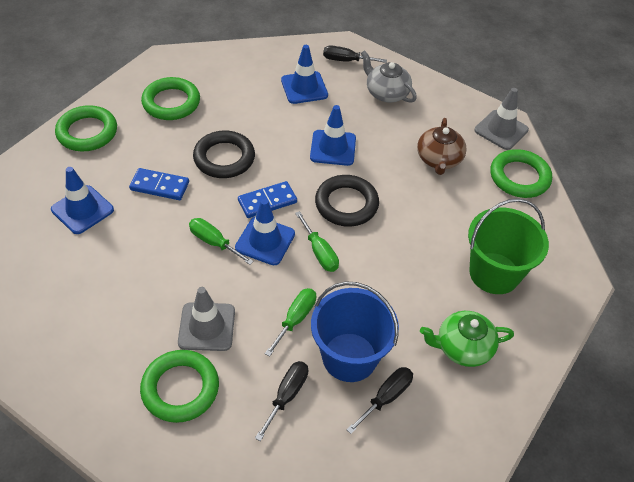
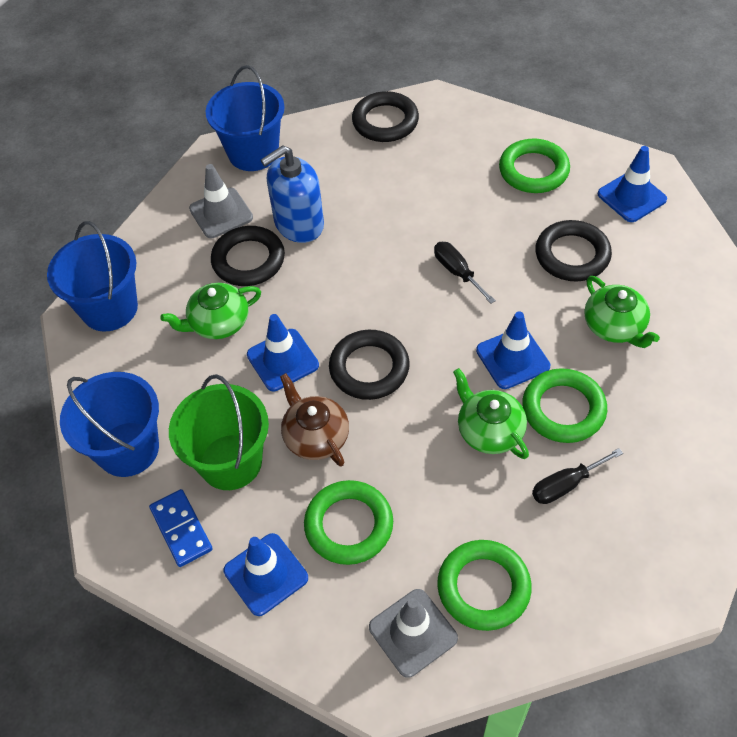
black ring: 2 -> 4
black screwdriver: 3 -> 2
blue bucket: 1 -> 3
blue domino: 2 -> 1
blue soap dispenser: 0 -> 1
green screwdriver: 3 -> 0
green teapot: 1 -> 3
grey teapot: 1 -> 0

